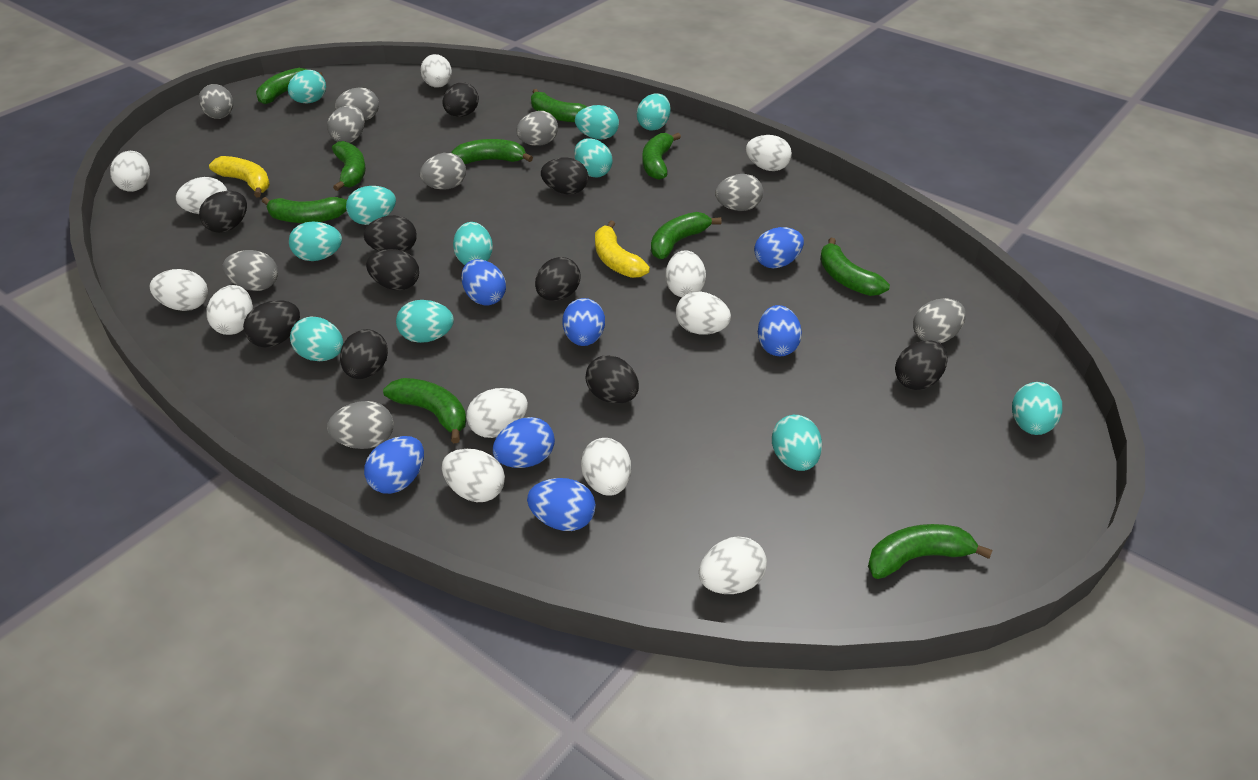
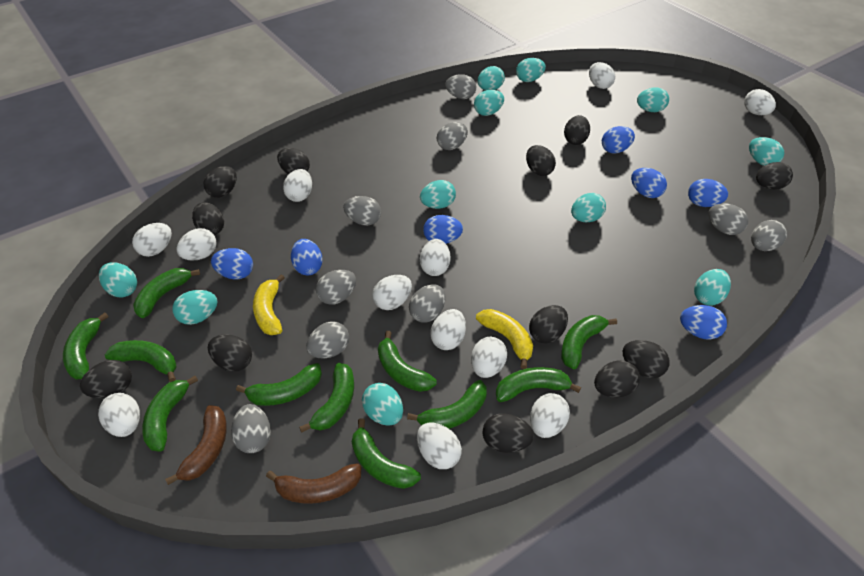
black egg: 10 -> 12
brown banana: 0 -> 2
green banana: 10 -> 11

